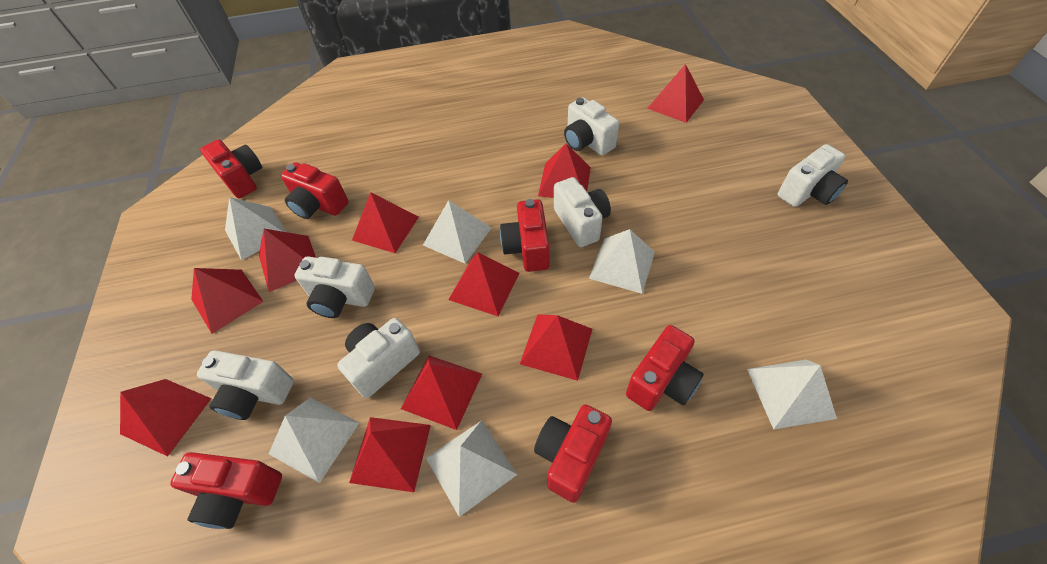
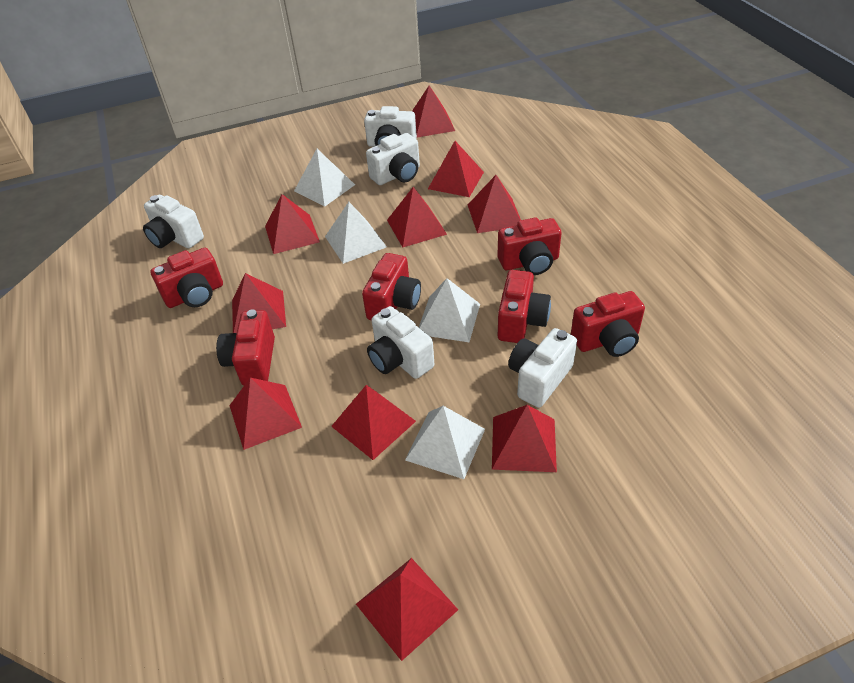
white camera: 6 -> 5
white pyramid: 6 -> 4

